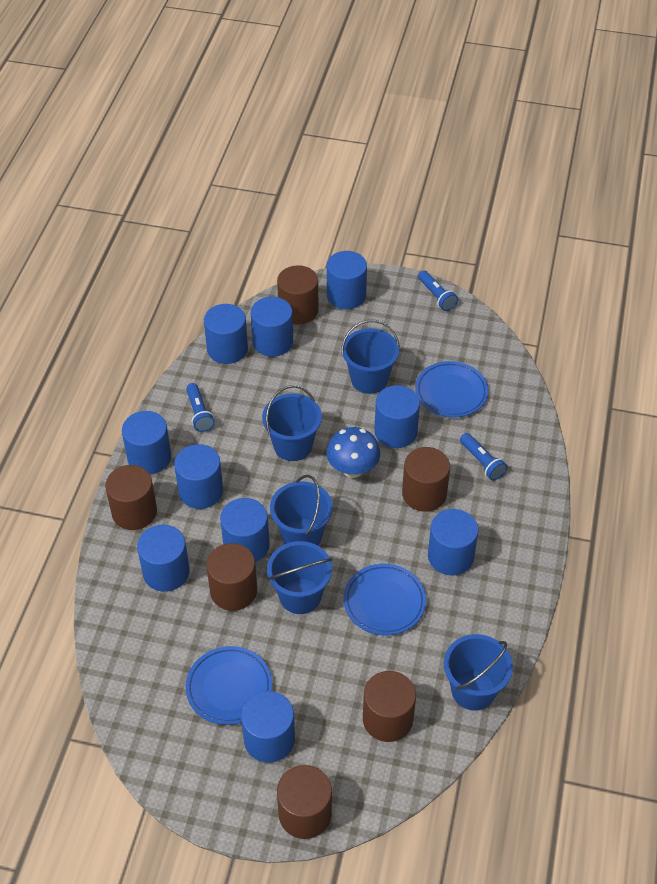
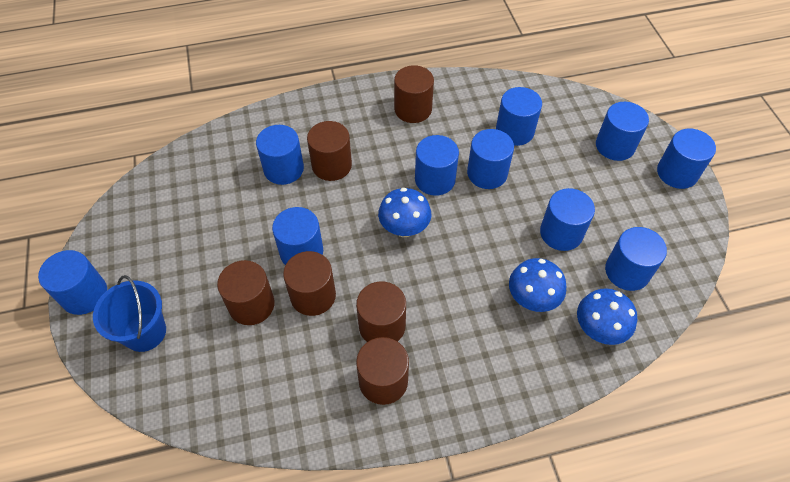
blue bucket: 5 -> 1
blue flashlight: 3 -> 0
blue mushroom: 1 -> 3
blue plate: 3 -> 0

